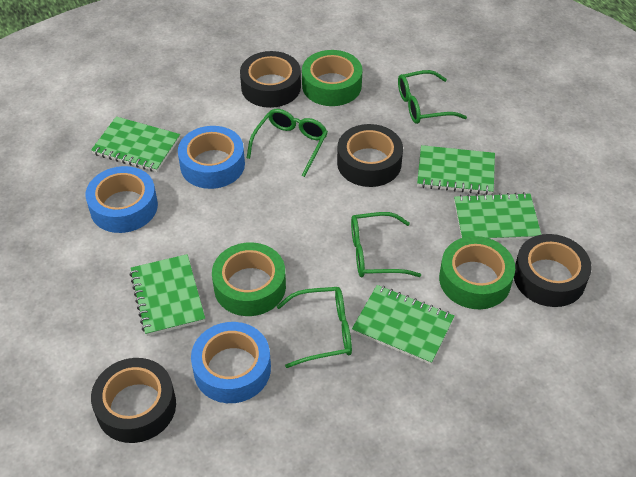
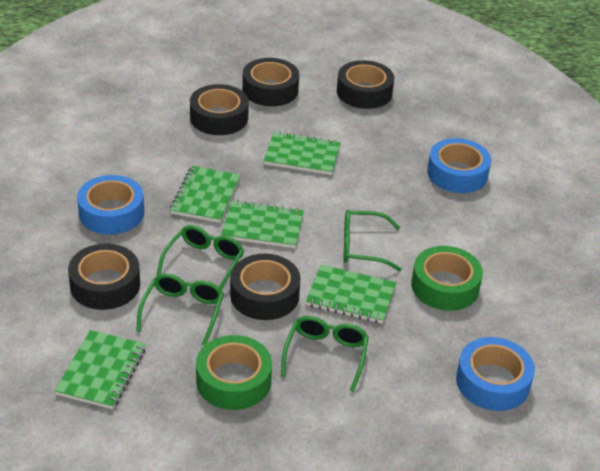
black tape: 4 -> 5
green tape: 3 -> 2

